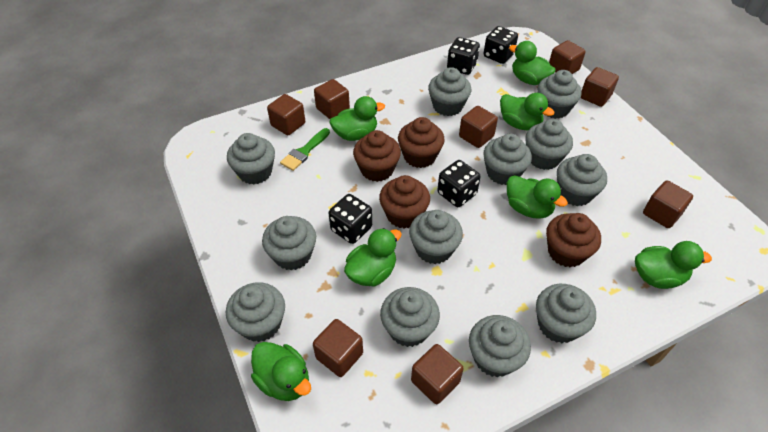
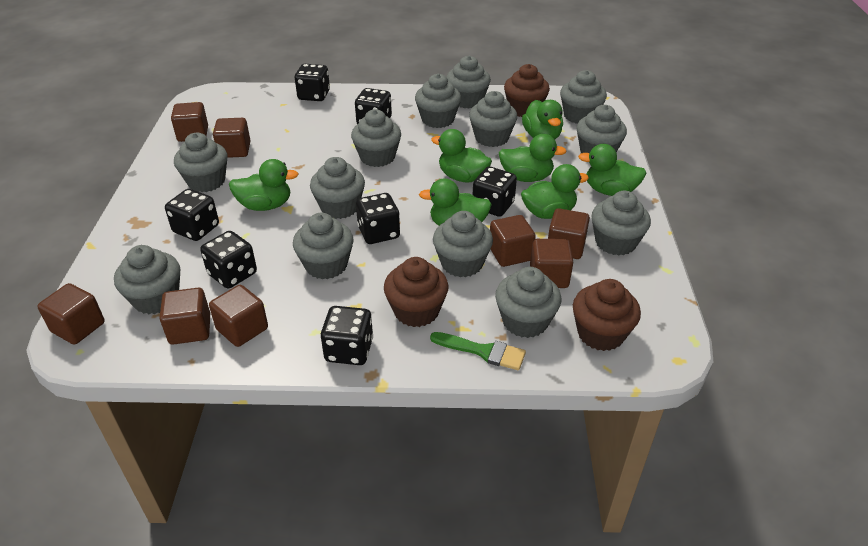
black dice: 4 -> 7
brown cupcake: 4 -> 3
grey cupcake: 12 -> 13

